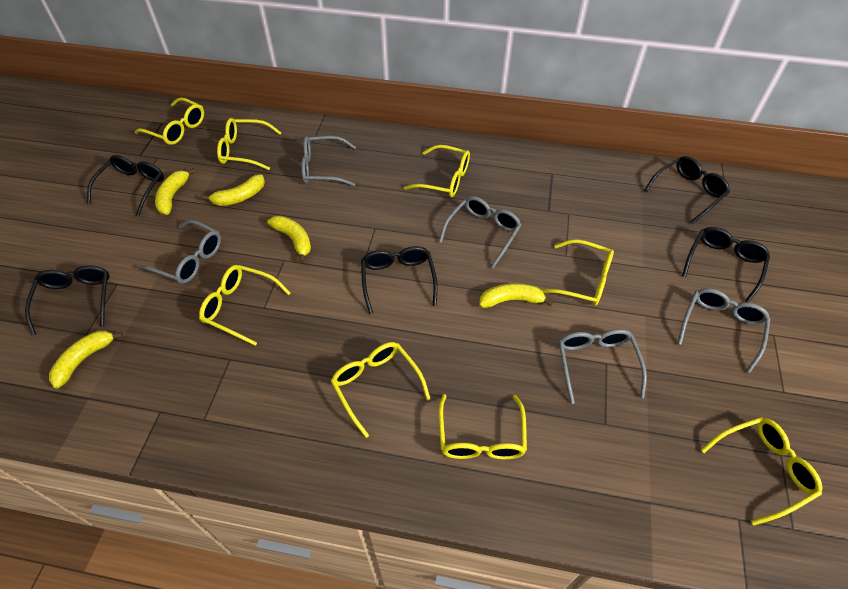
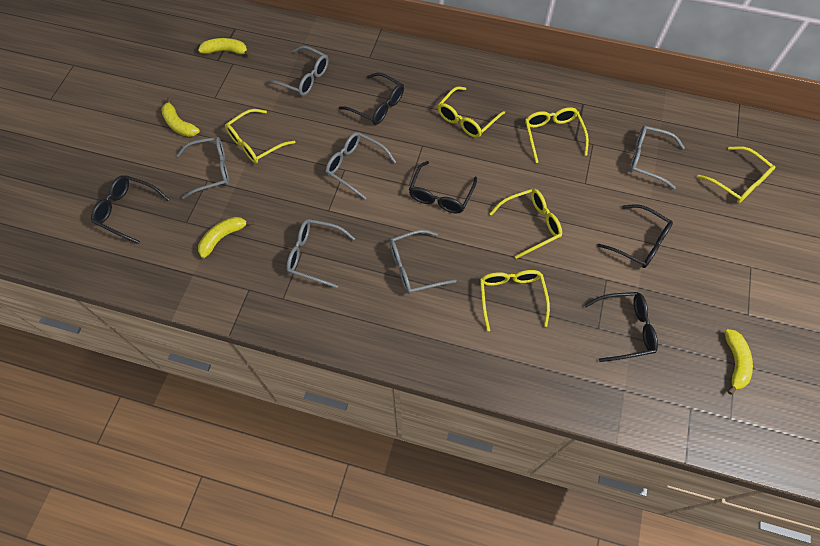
grey glasses: 5 -> 6
yellow banana: 5 -> 4
yellow glasses: 8 -> 6

